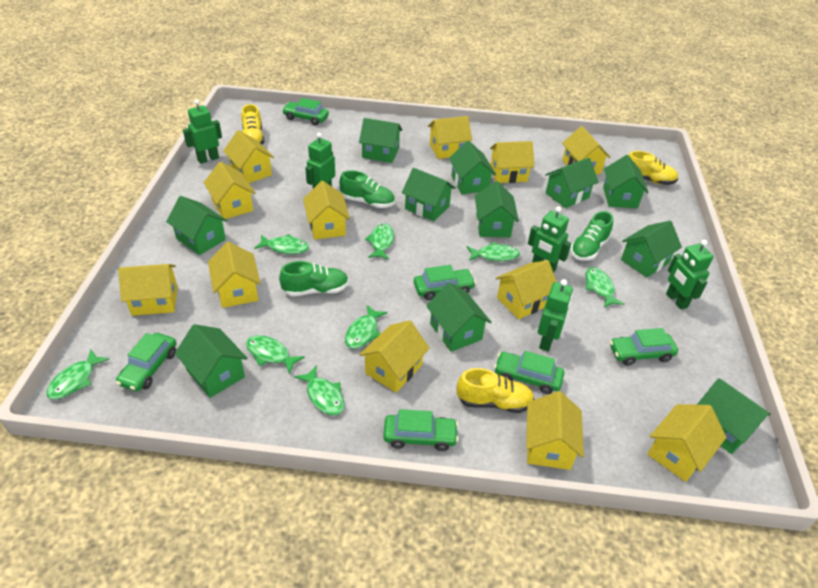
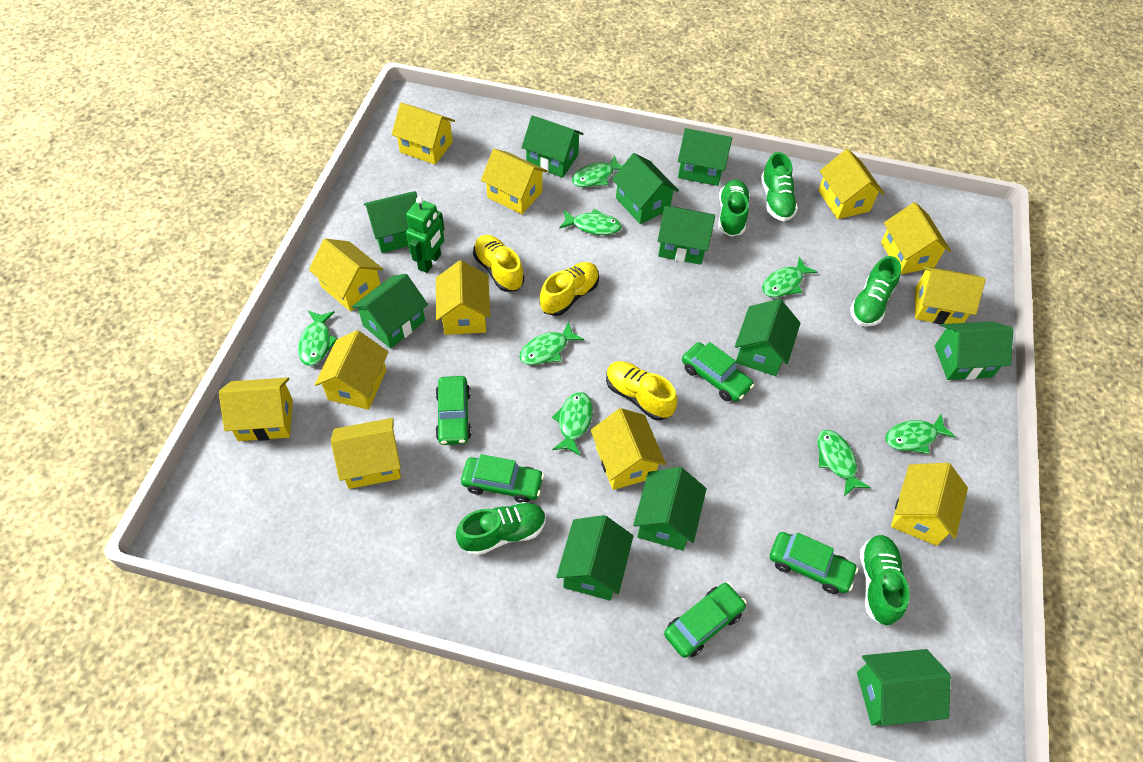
green car: 6 -> 5
green robot: 5 -> 1
green shoe: 3 -> 5

